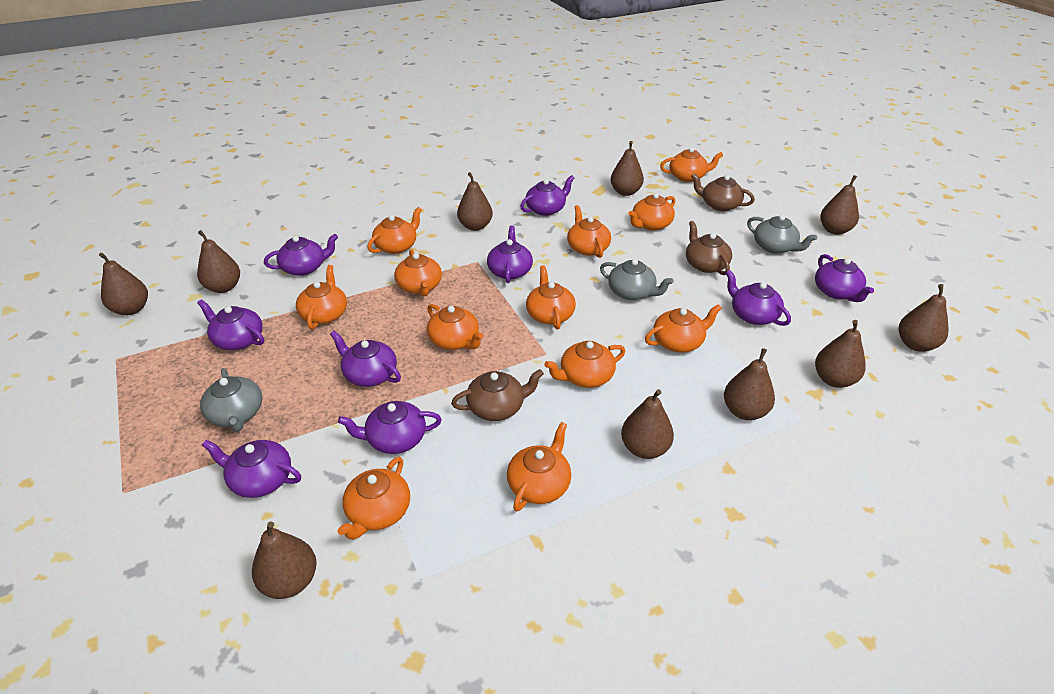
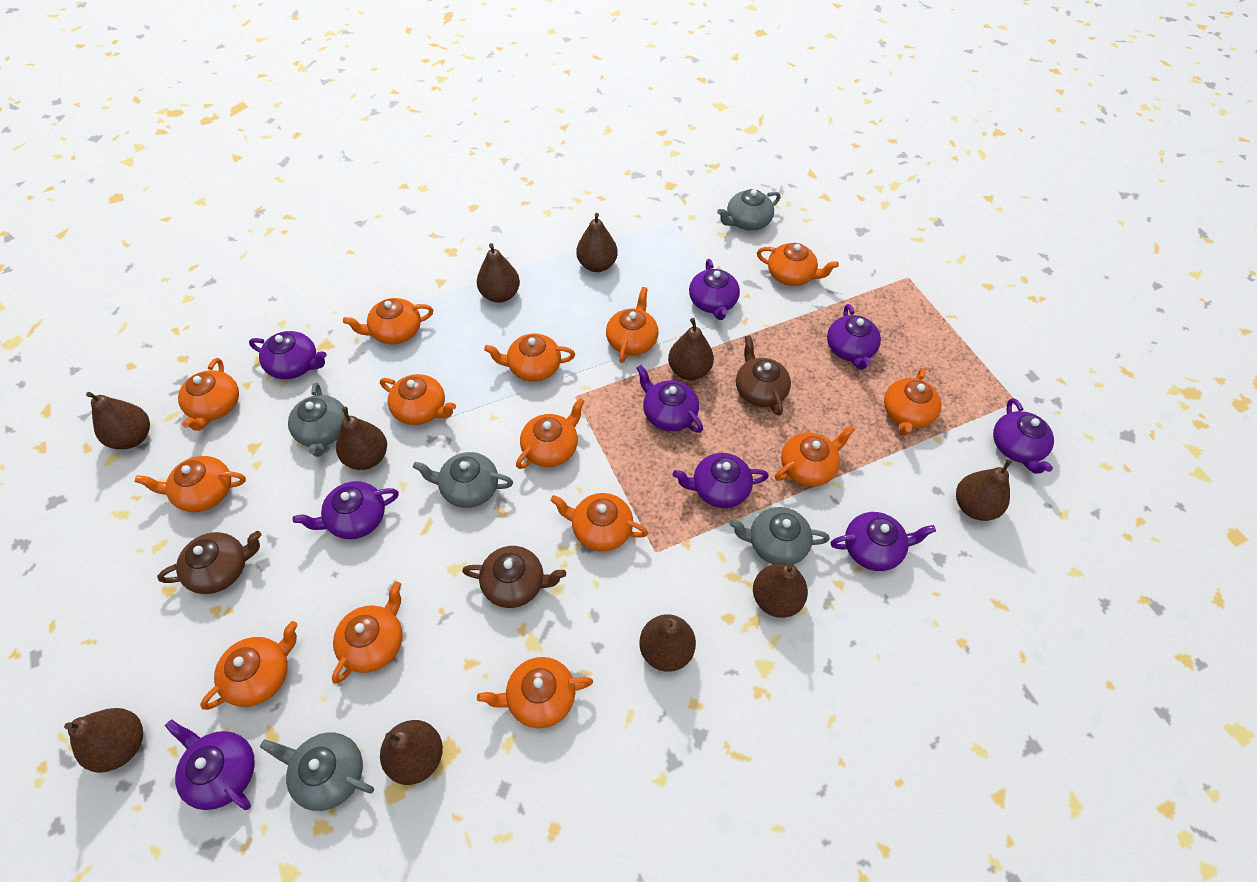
grey teapot: 3 -> 5
orange teapot: 12 -> 14

